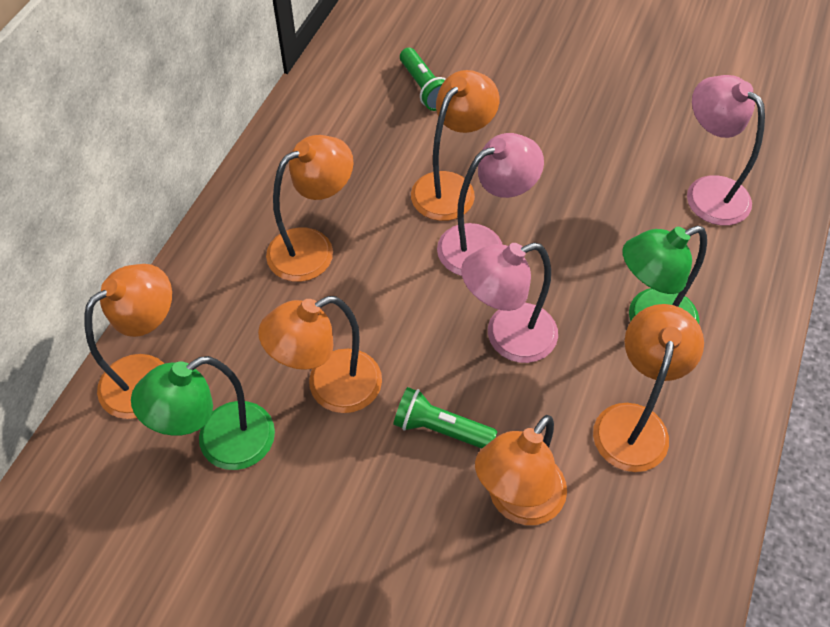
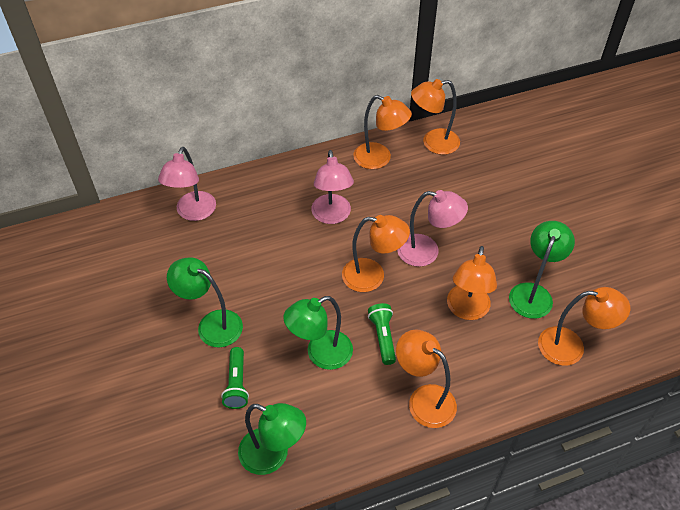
green lamp: 2 -> 4

